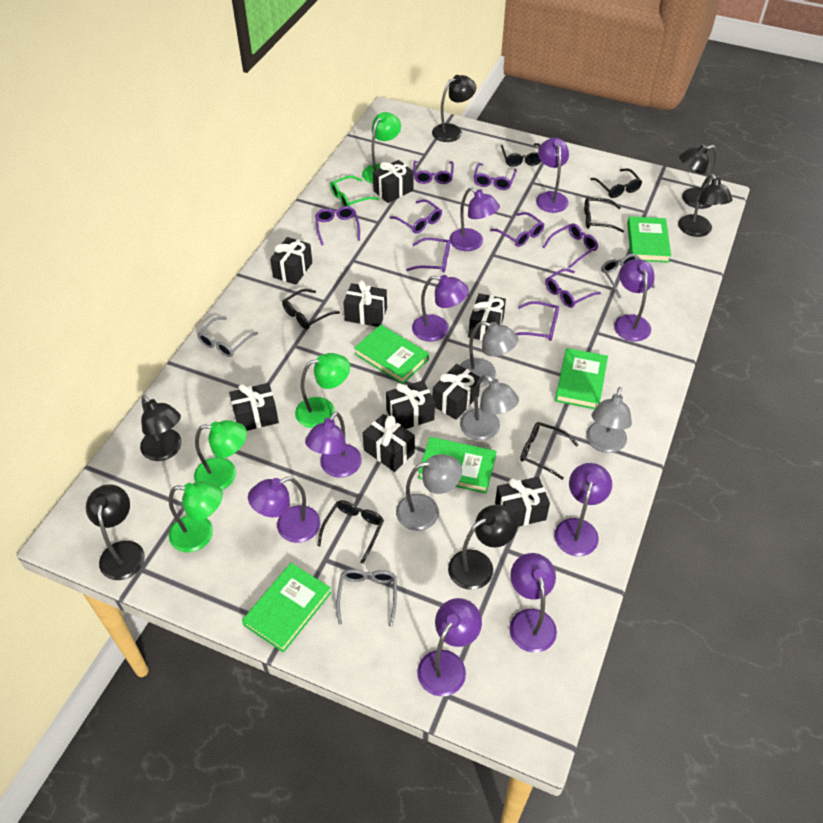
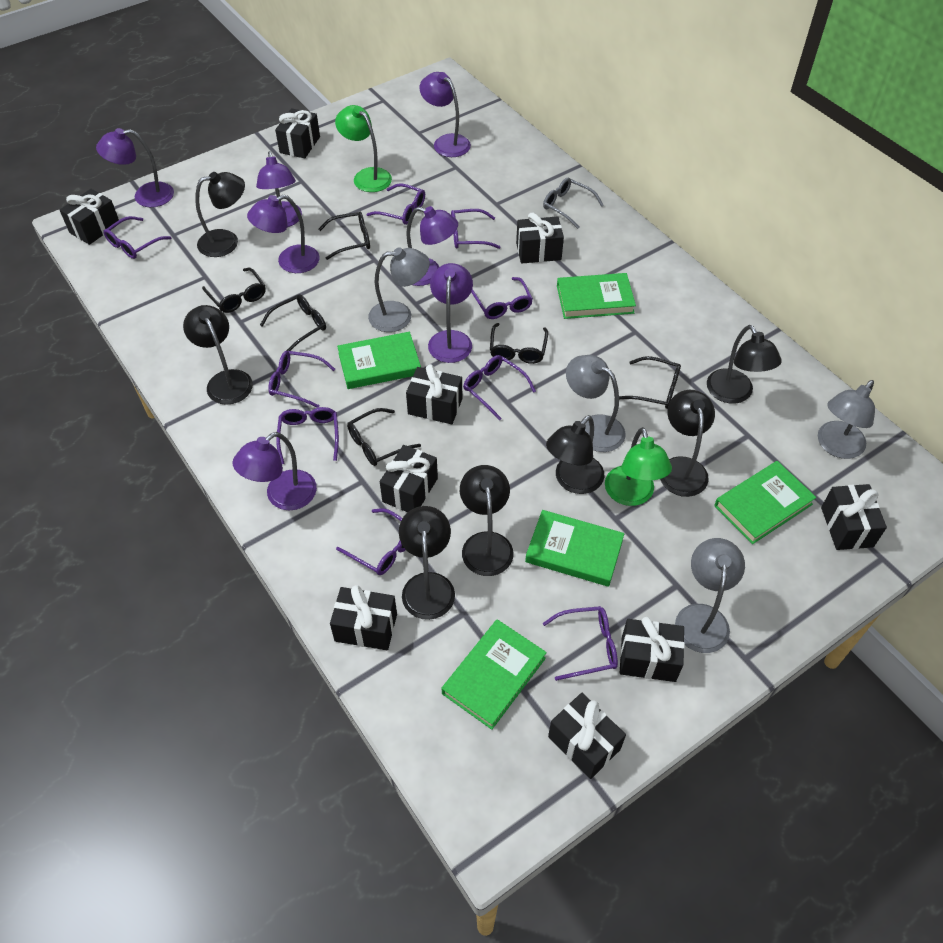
black lamp: 6 -> 7
green glasses: 1 -> 0
green lamp: 4 -> 2
grey glasses: 3 -> 1
purple lamp: 9 -> 7

